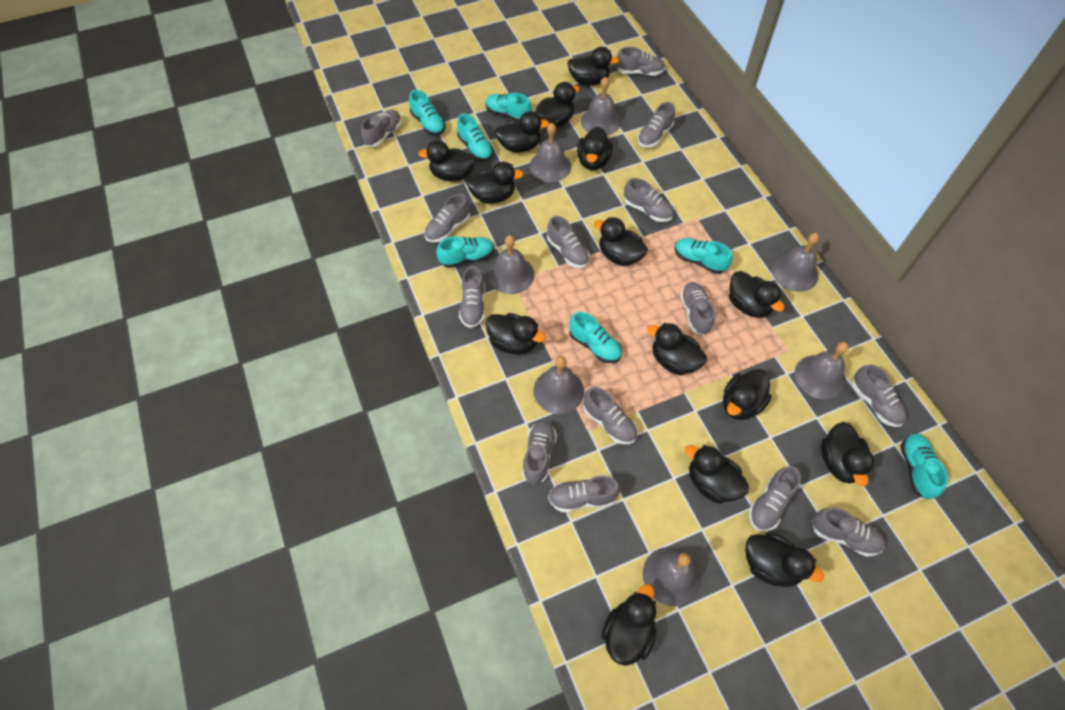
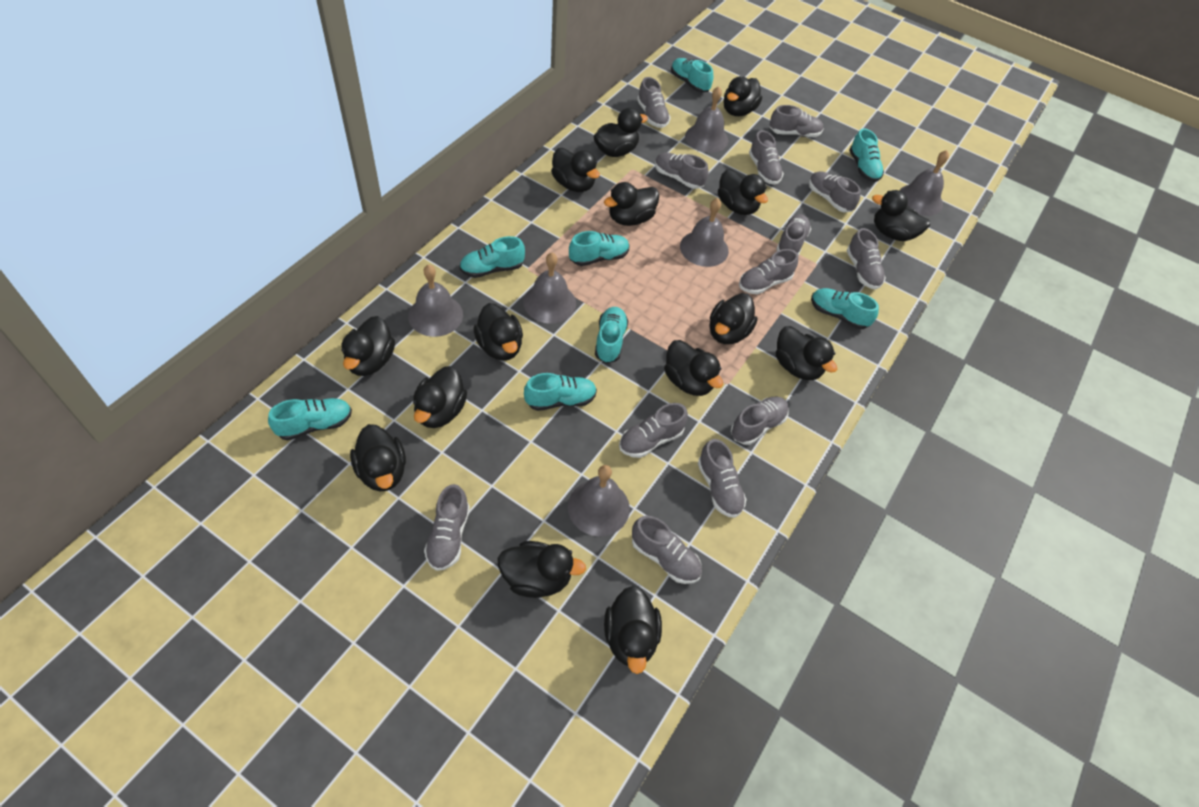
grey bell: 7 -> 6
grey shoe: 14 -> 13
turquoise shoe: 7 -> 8

